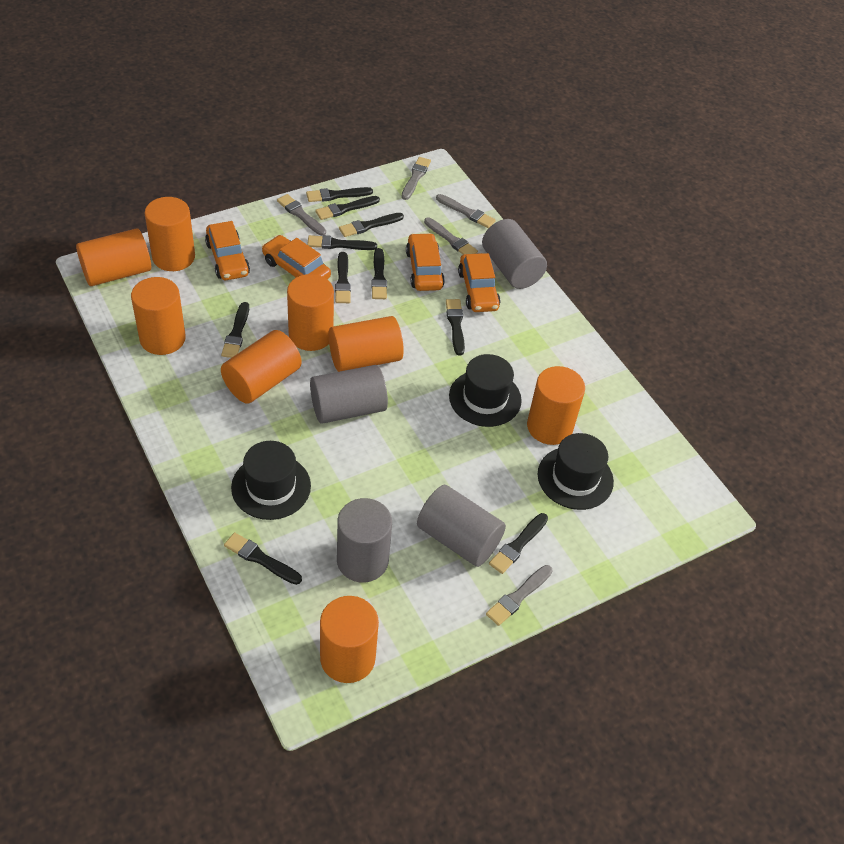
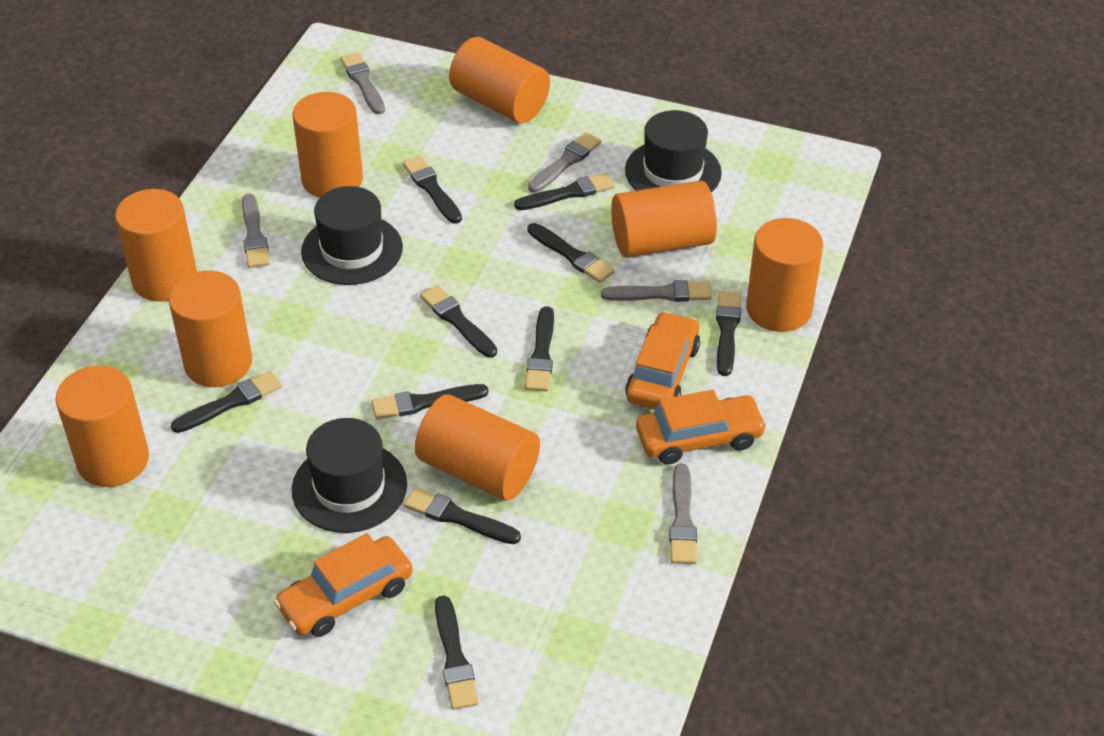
grey cylinder: 4 -> 0
orange car: 4 -> 3

